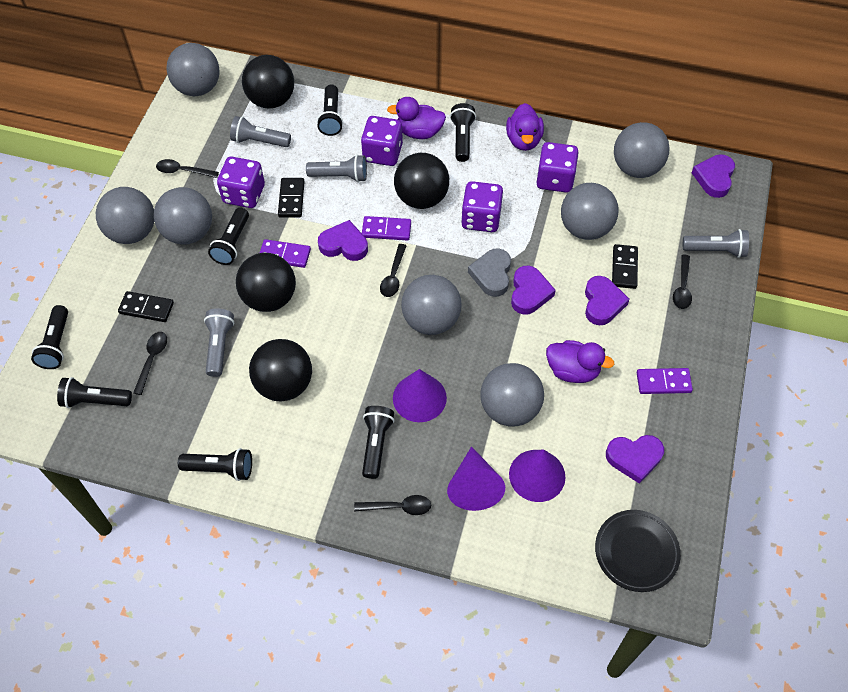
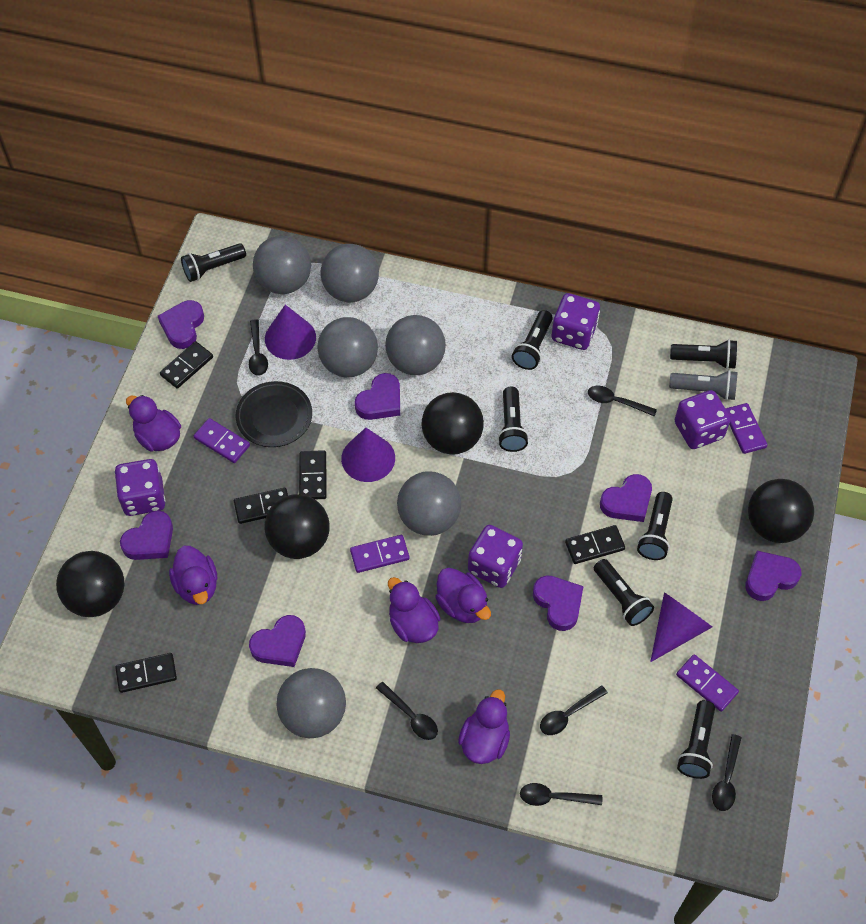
black domino: 3 -> 5
black spoon: 5 -> 6
grey ball: 7 -> 6
grey flashlight: 4 -> 1
grey heart: 1 -> 0
purple domino: 3 -> 4
purple duck: 3 -> 5
purple heart: 5 -> 7

